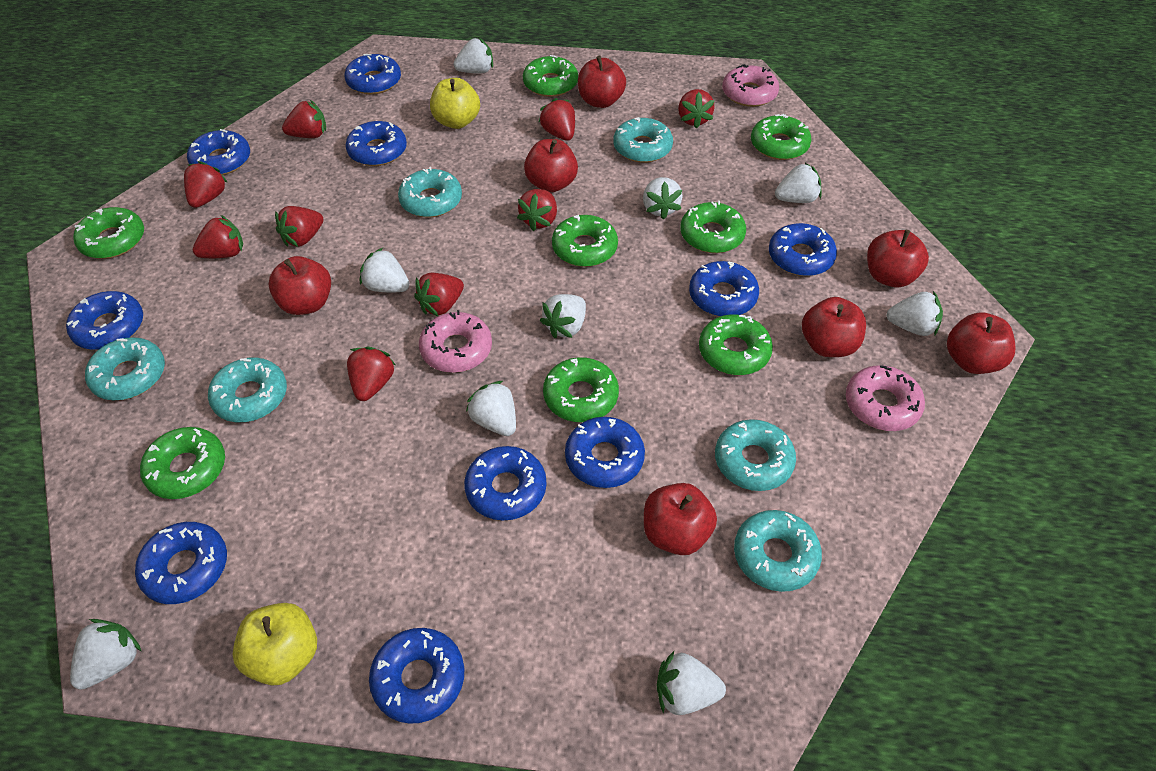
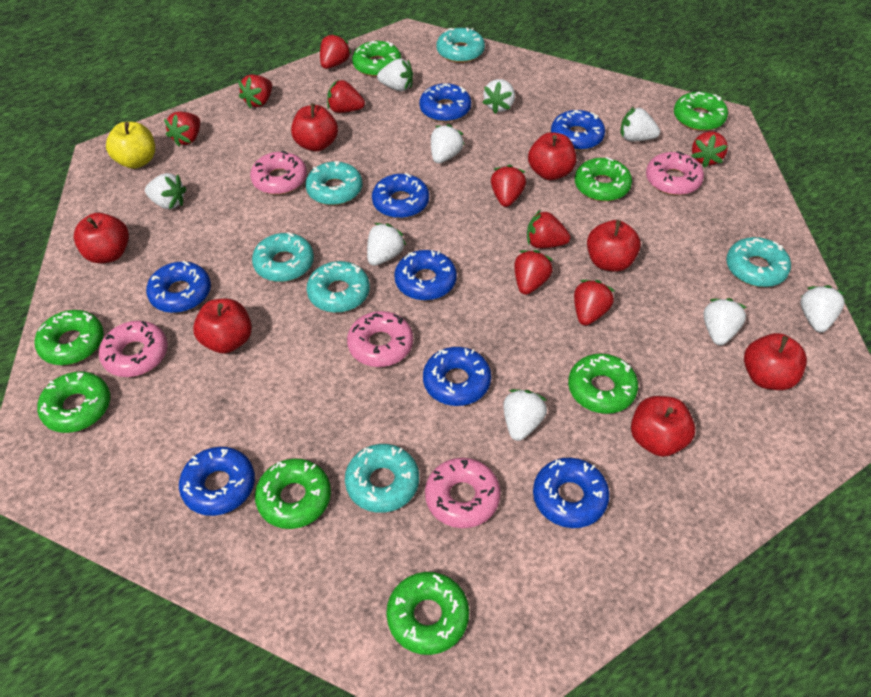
blue donut: 10 -> 8
pink donut: 3 -> 5
yellow apple: 2 -> 1

